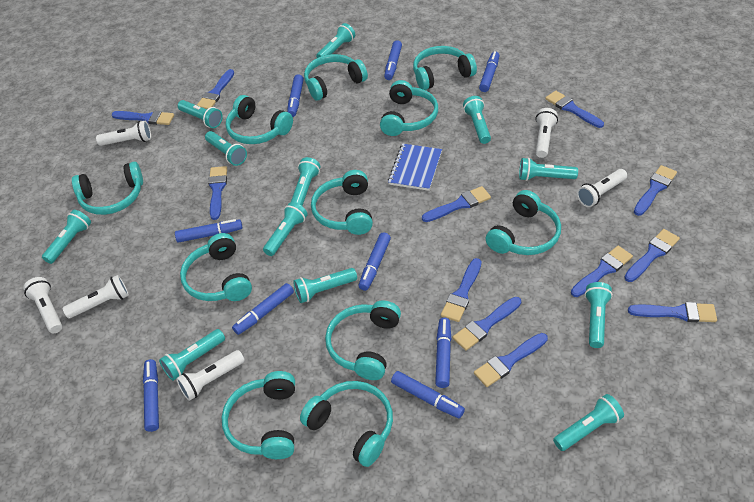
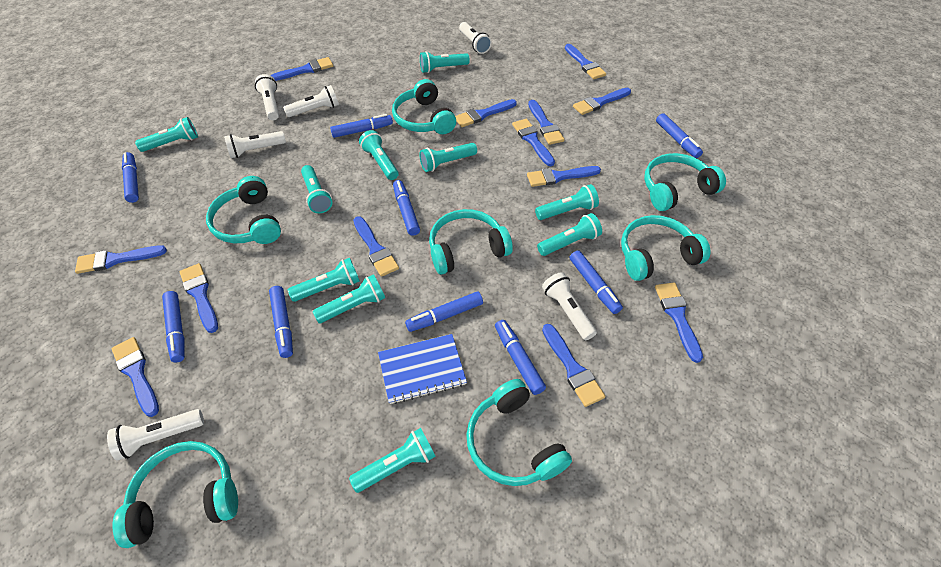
blue brush: 12 -> 13
turquoise flashlight: 12 -> 10
turquoise headphones: 11 -> 7

